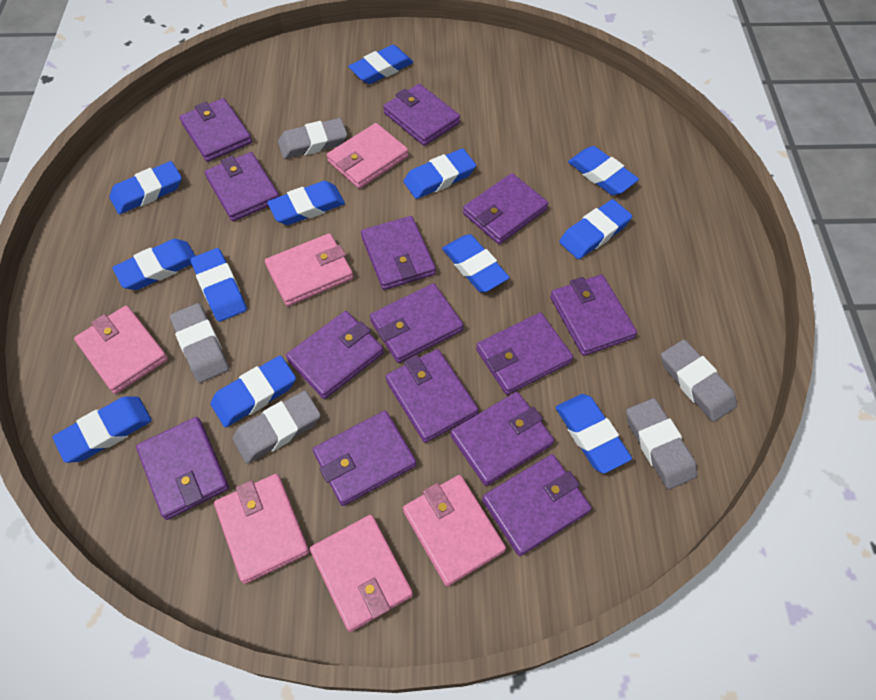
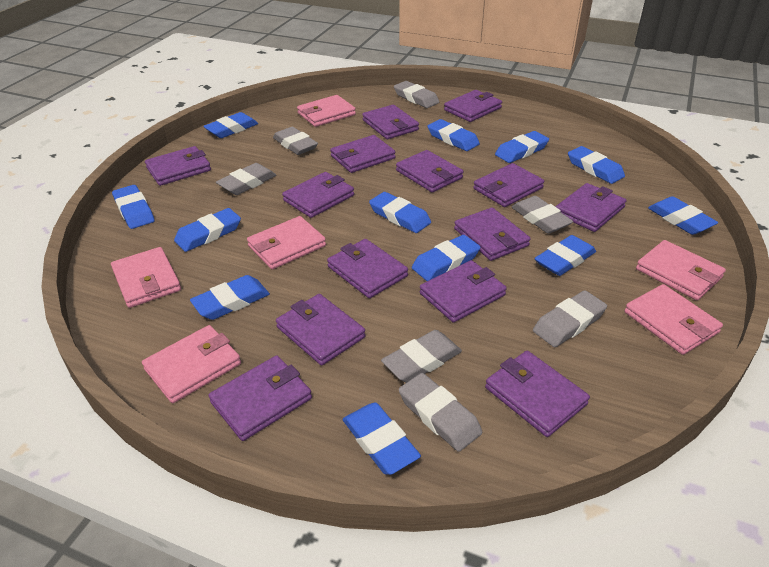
grey eraser: 5 -> 7

